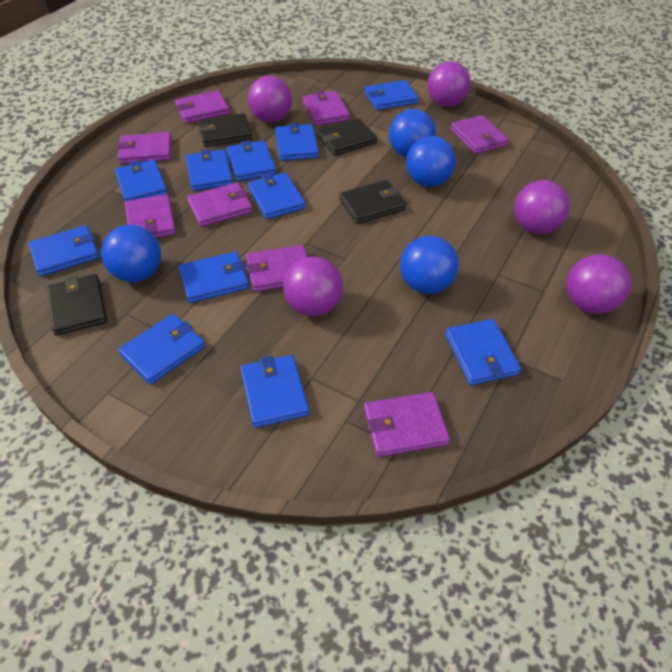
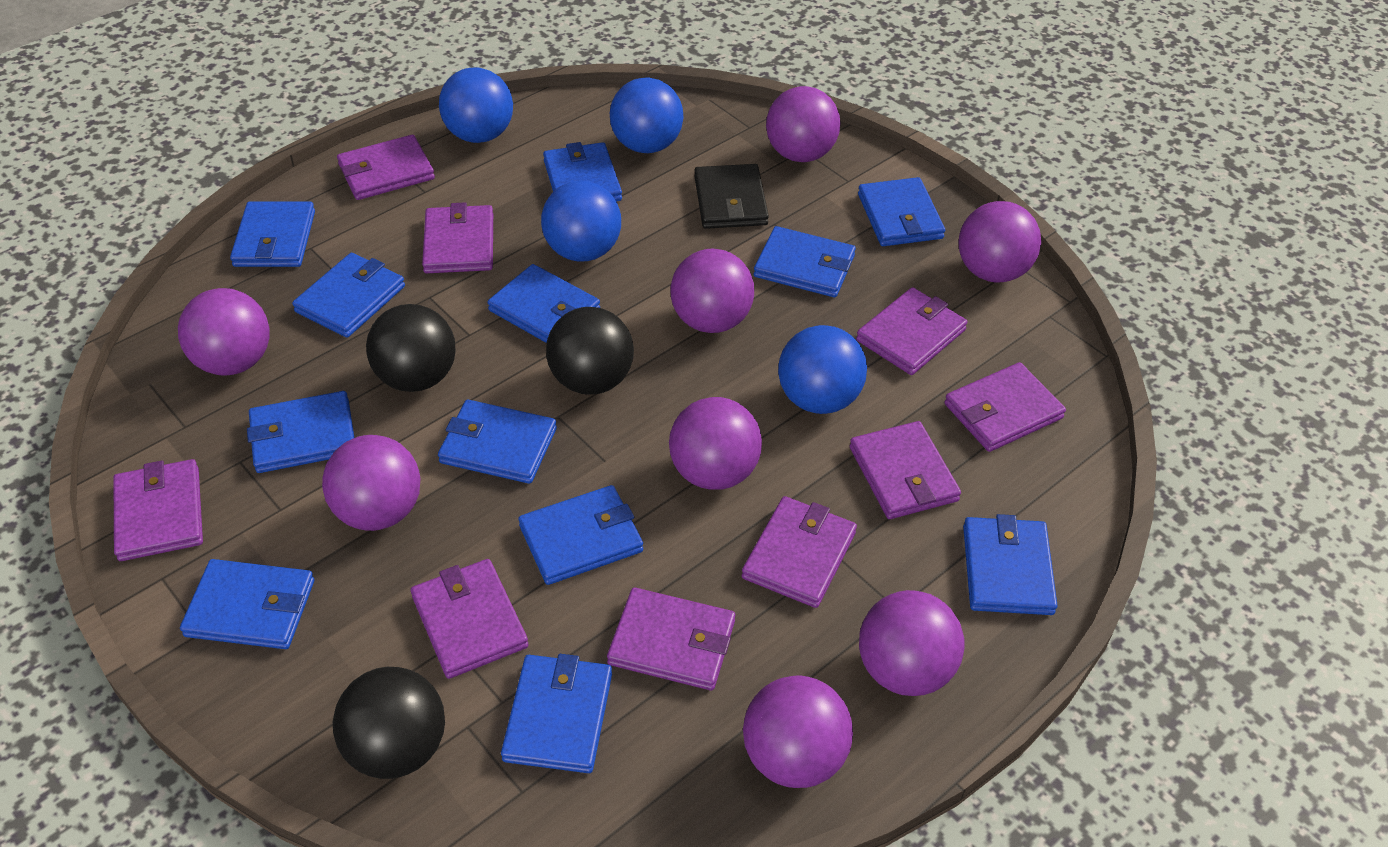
black ball: 0 -> 3
black wallet: 4 -> 1
blue wallet: 11 -> 12
purple ball: 5 -> 8
purple wallet: 8 -> 9

